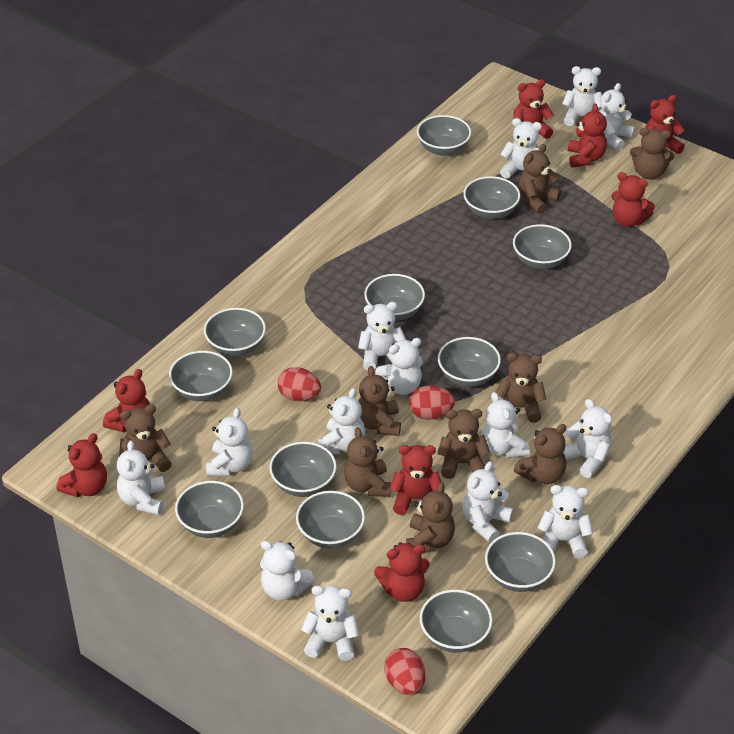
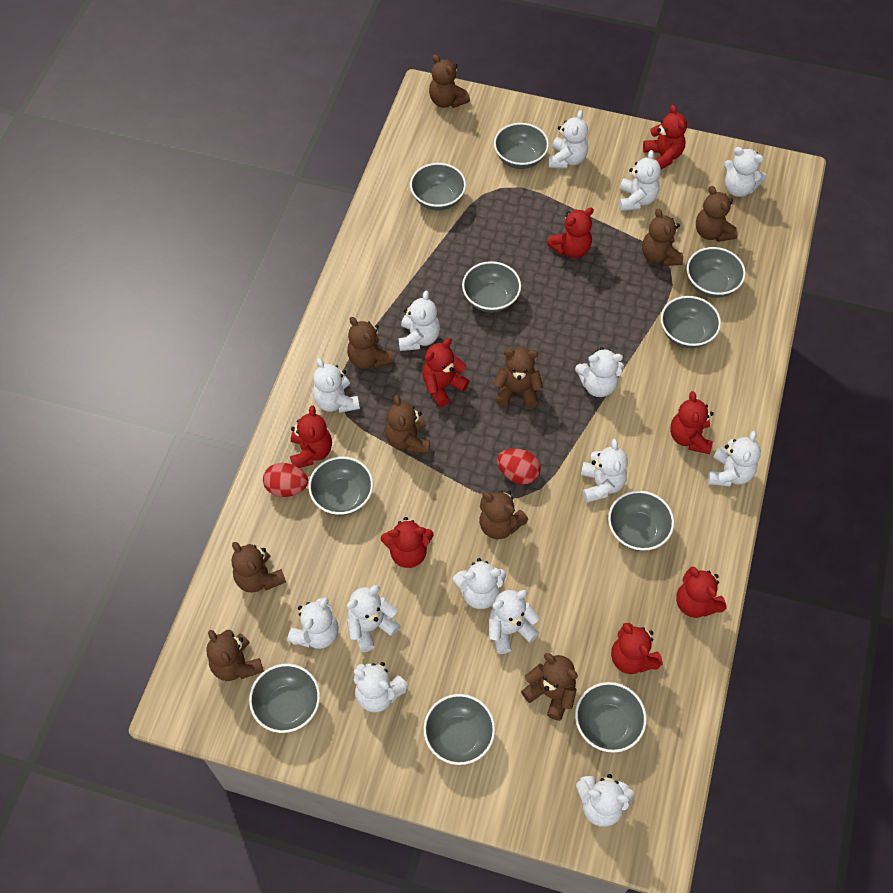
brown teddy bear: 9 -> 10
grey bowl: 12 -> 10
red egg: 3 -> 2

